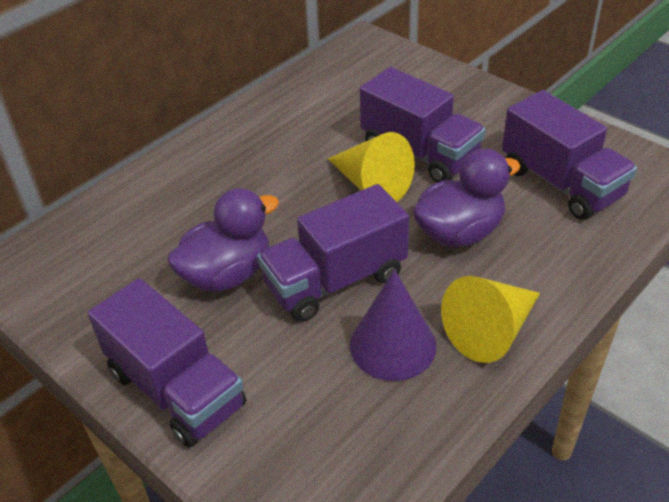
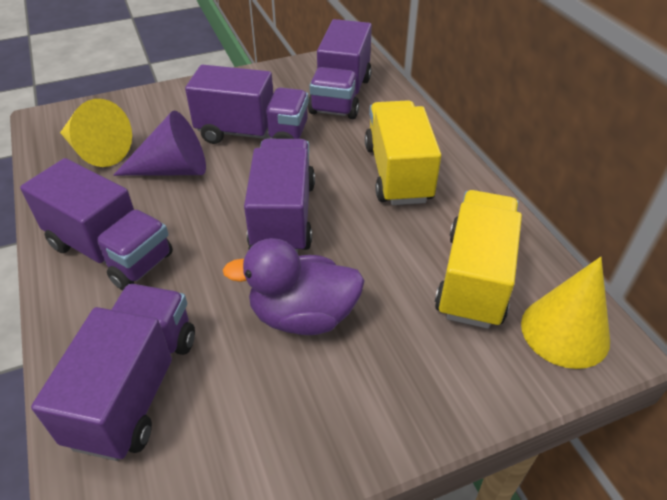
purple duck: 2 -> 1
purple truck: 4 -> 5
yellow truck: 0 -> 2

